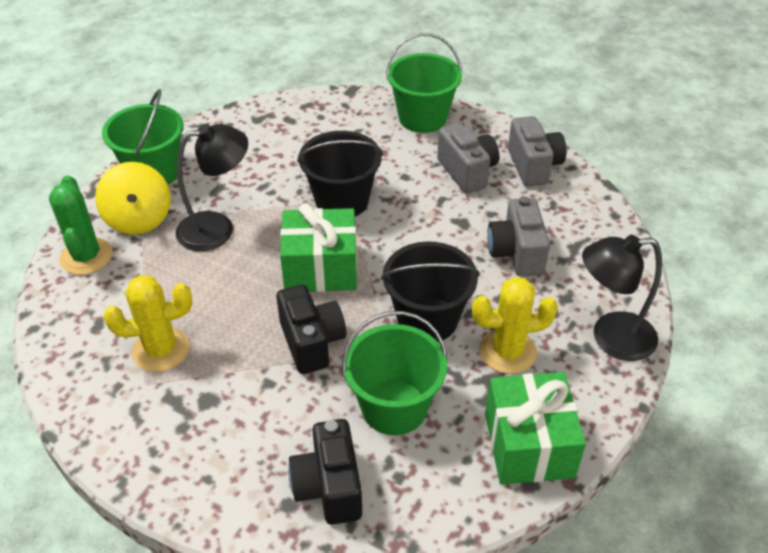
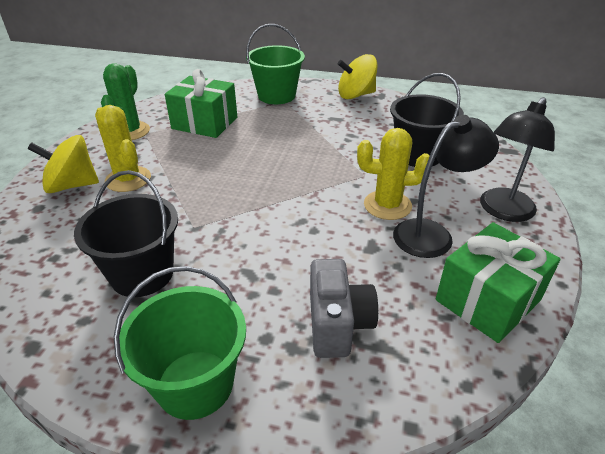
black camera: 2 -> 0
green bucket: 3 -> 2
grey camera: 3 -> 1
yellow spinning top: 1 -> 2

